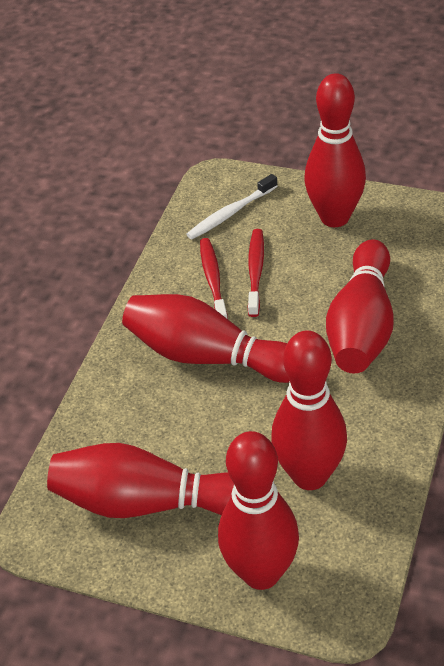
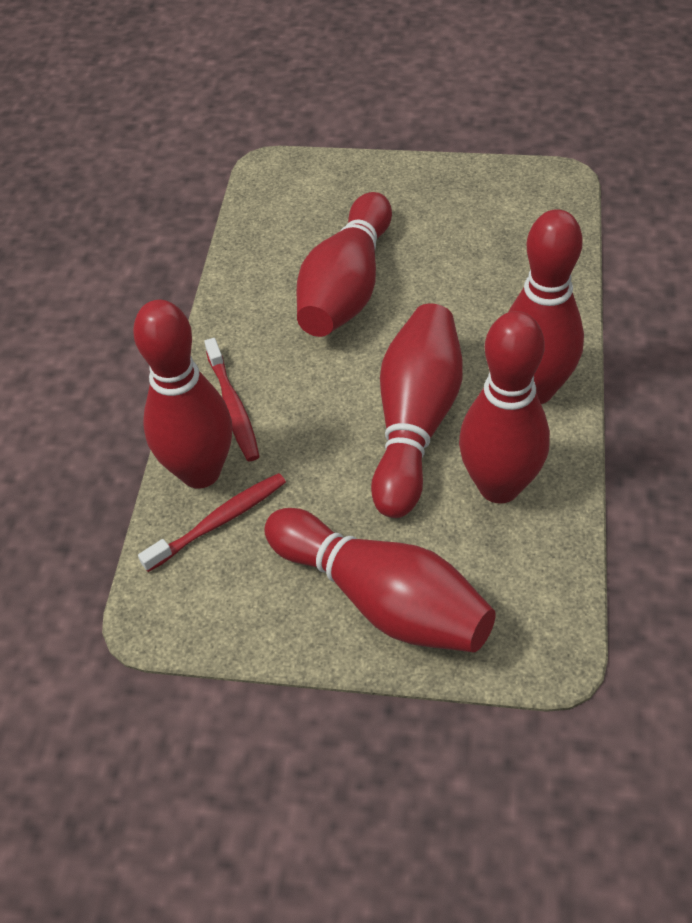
white toothbrush: 1 -> 0

